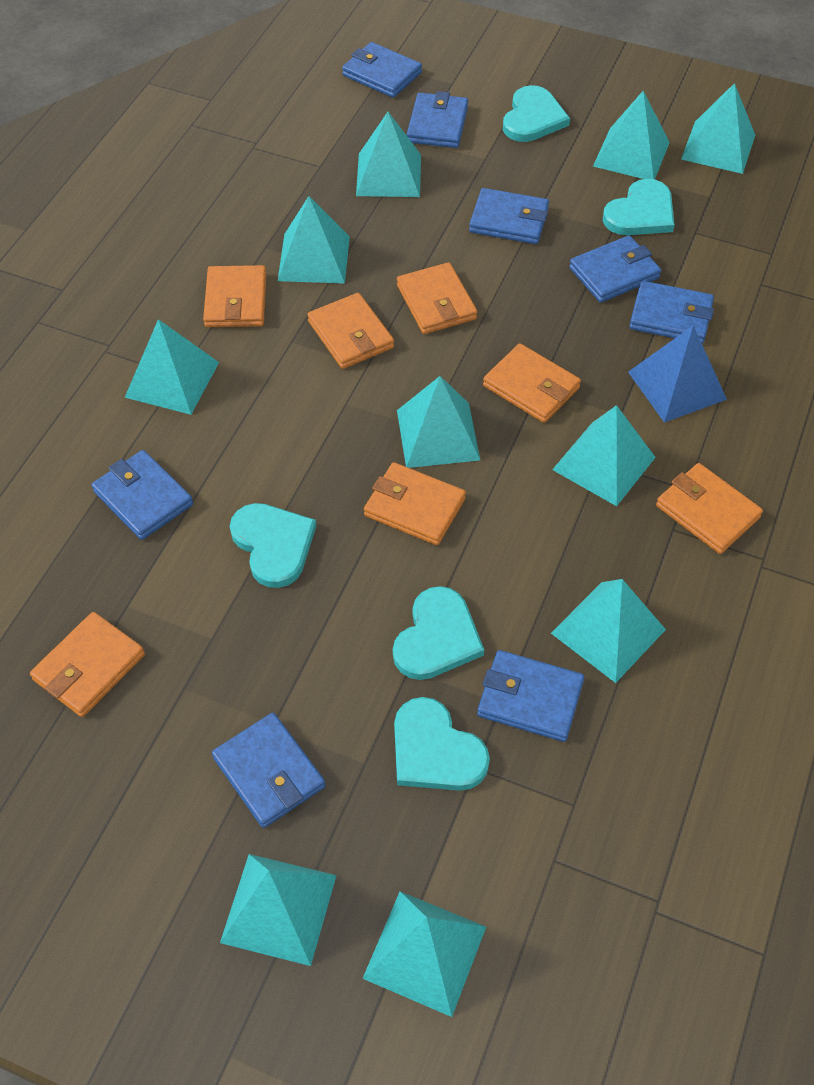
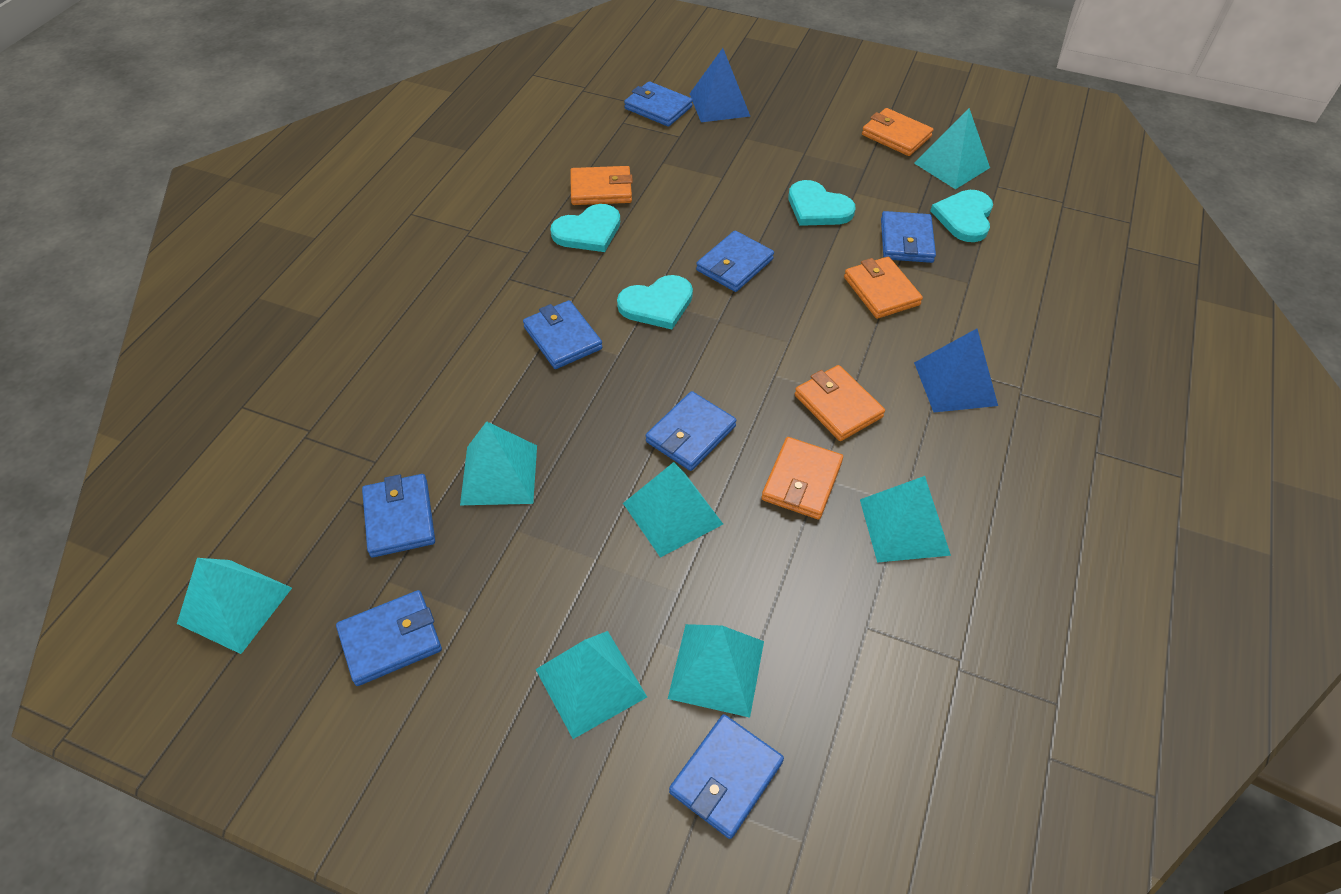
blue pyramid: 1 -> 2
orange wallet: 7 -> 5
turquoise heart: 5 -> 4
turquoise pyramid: 10 -> 7

